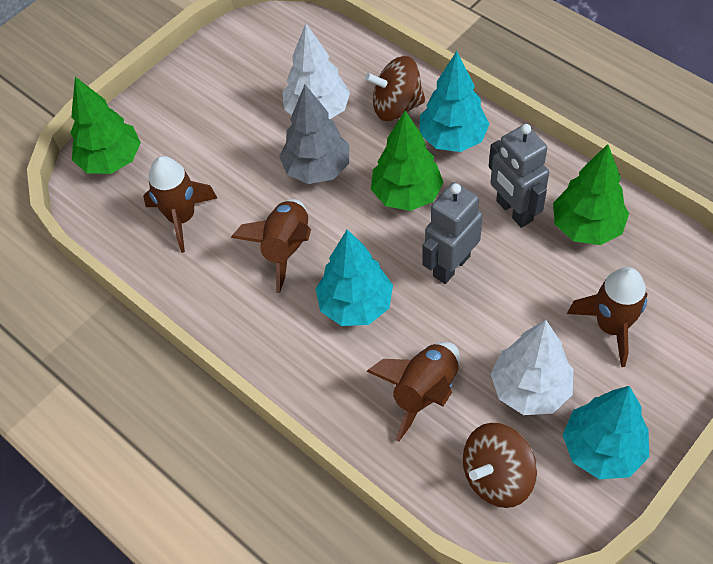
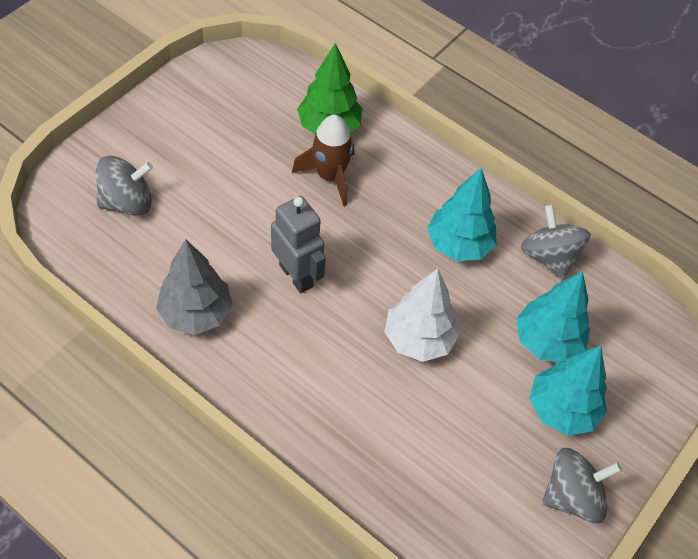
brown rocket: 4 -> 1
brown spinning top: 2 -> 0
green tree: 3 -> 1
grey robot: 2 -> 1
grey spinning top: 0 -> 3
white tree: 2 -> 1

